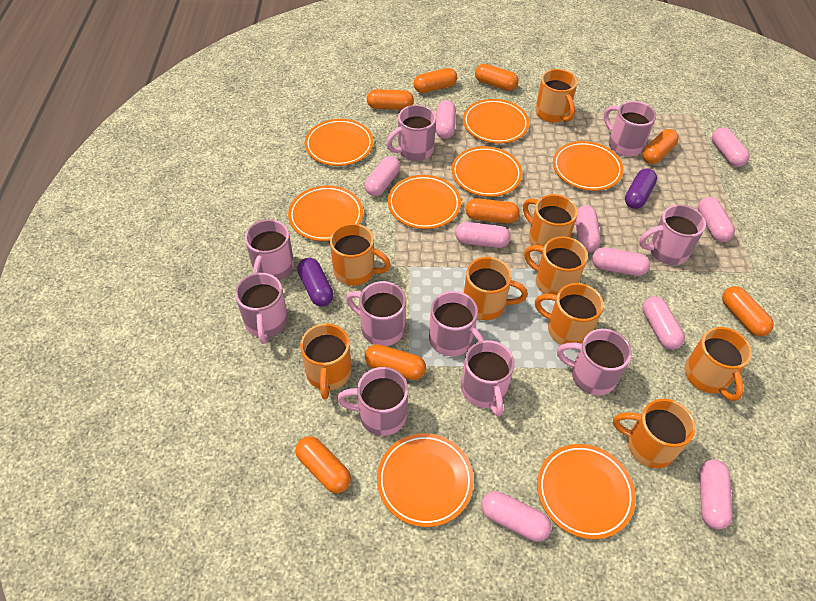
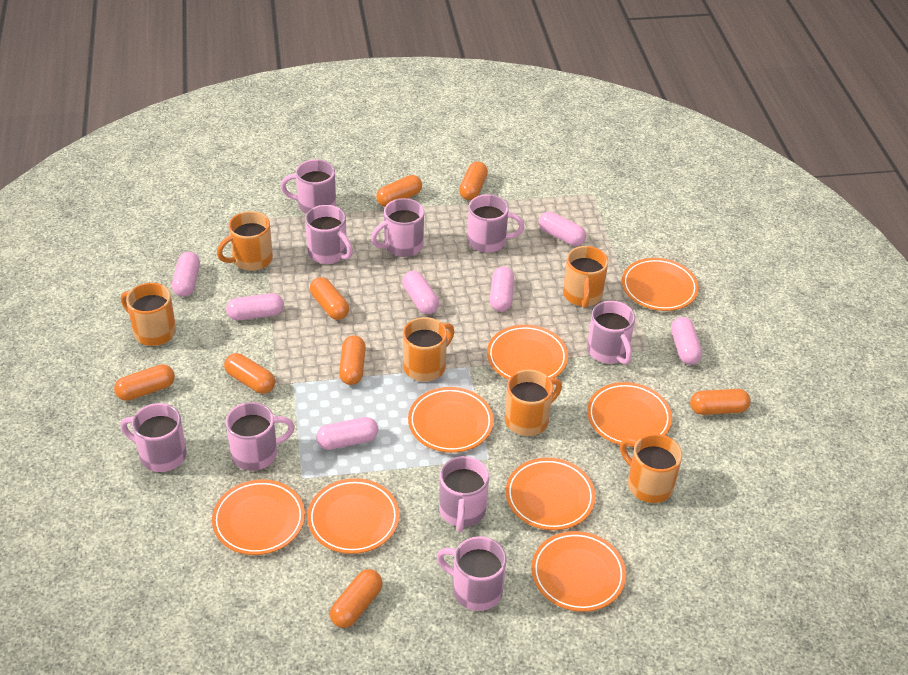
orange mug: 9 -> 6
pink capsule: 10 -> 7
pink mug: 10 -> 9
purple capsule: 2 -> 0

